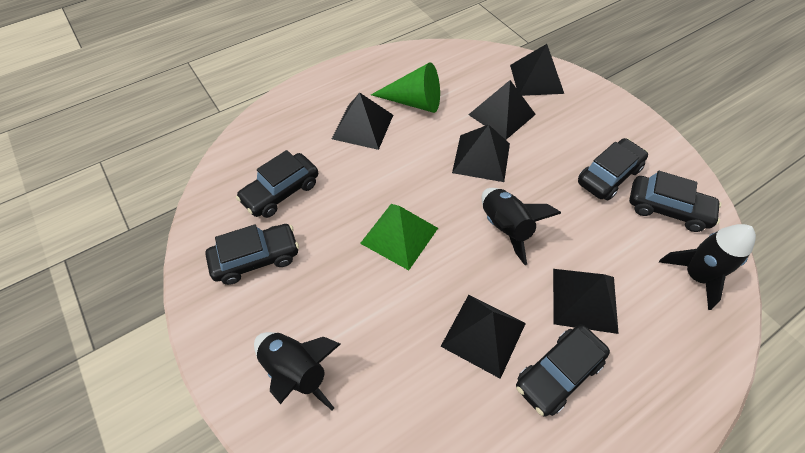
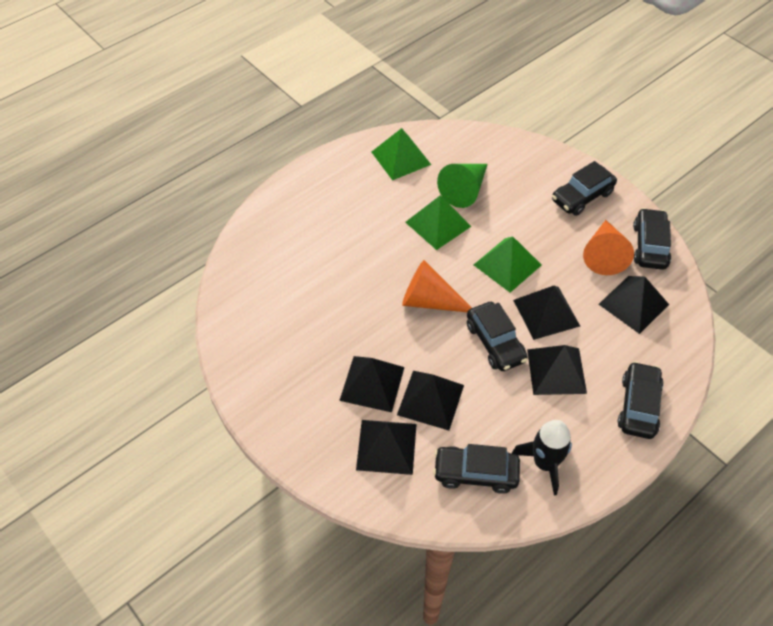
black rocket: 3 -> 1
green pyramid: 1 -> 3
orange cone: 0 -> 2

